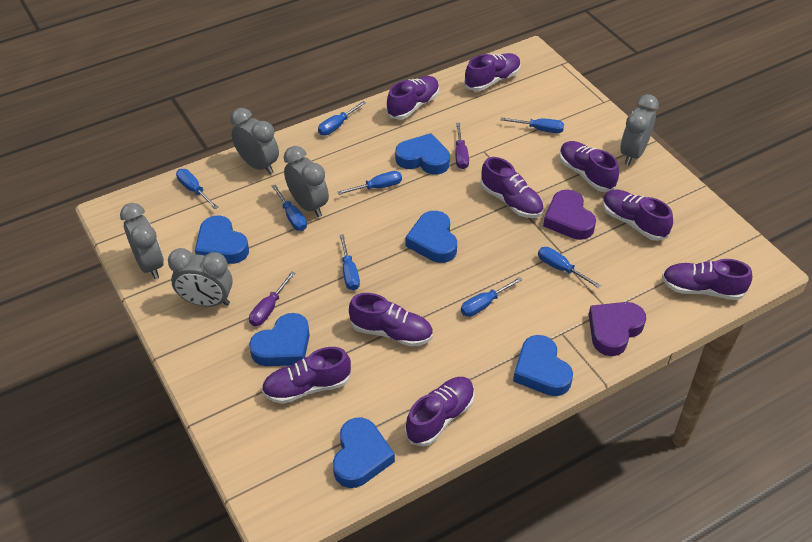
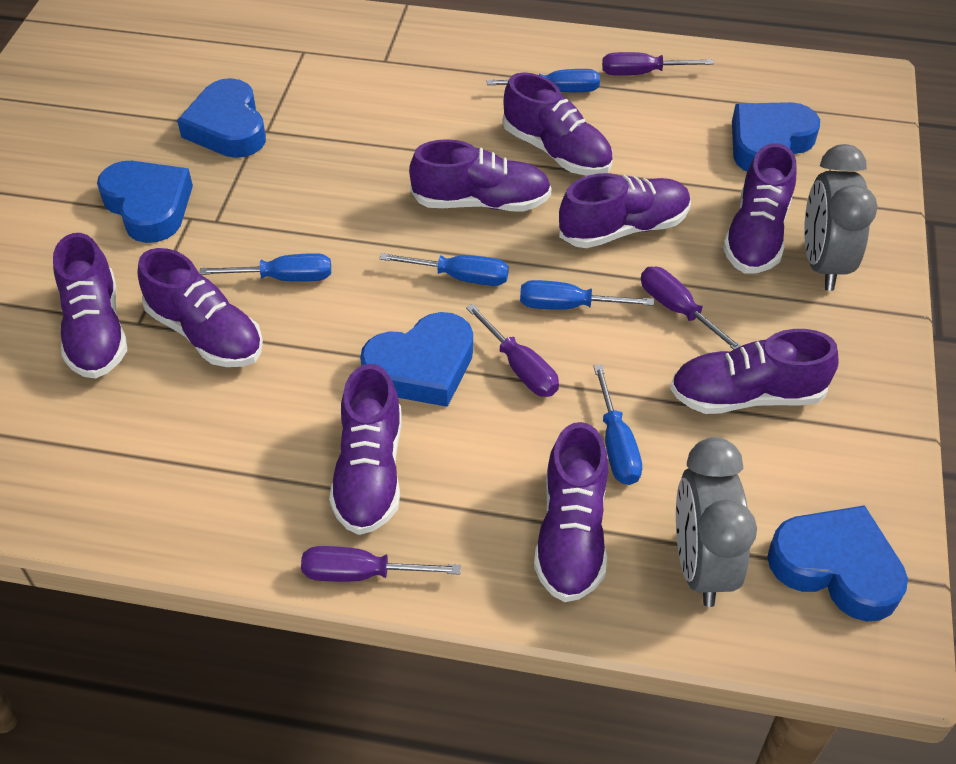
blue heart: 6 -> 5
blue screwdriver: 8 -> 5
grey clock: 5 -> 2
purple heart: 2 -> 0
purple screwdriver: 2 -> 4

